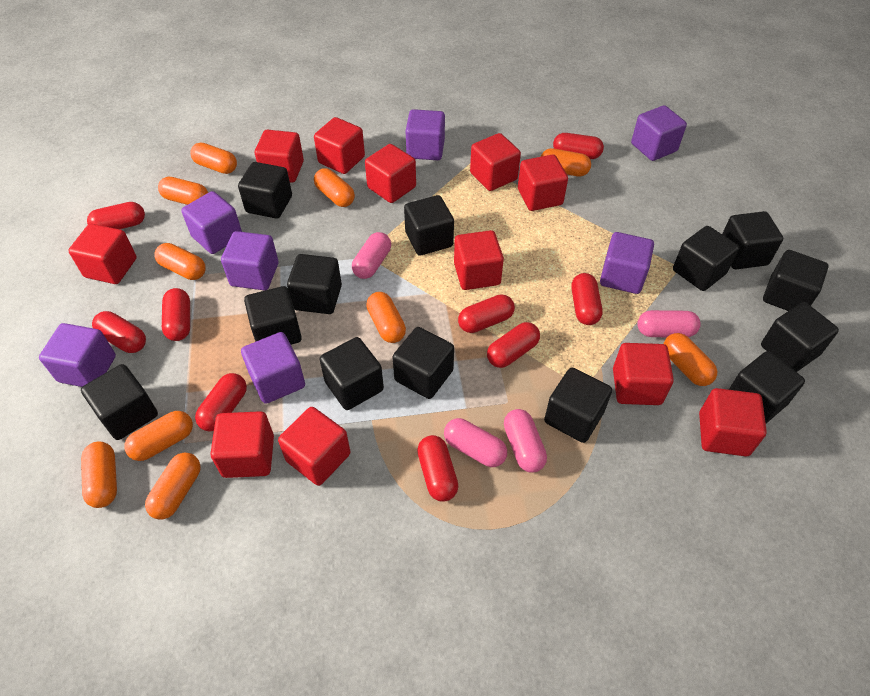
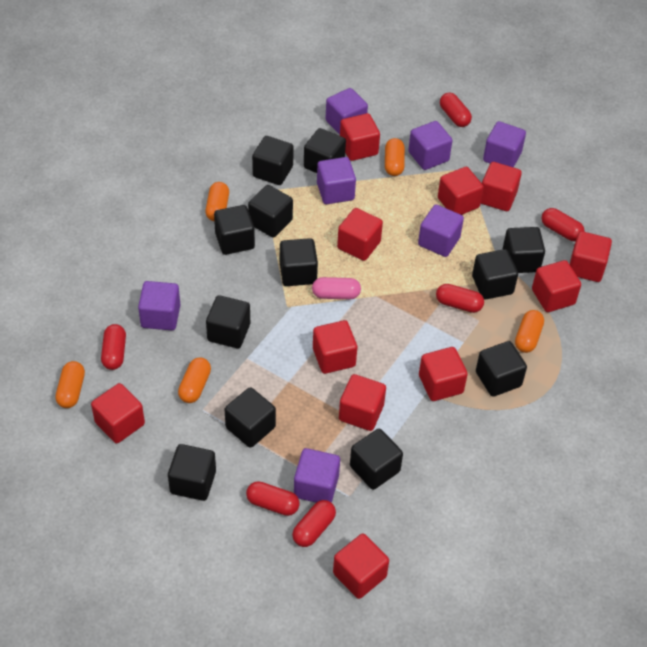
black cube: 13 -> 12
orange capsule: 10 -> 5
pink capsule: 4 -> 1
red capsule: 9 -> 6

